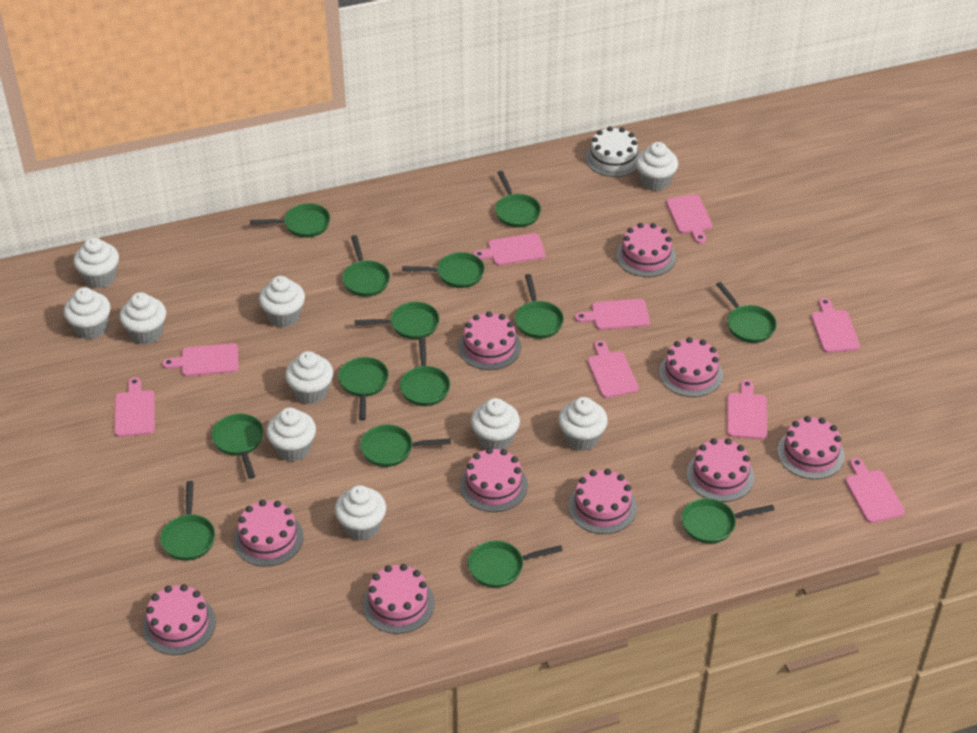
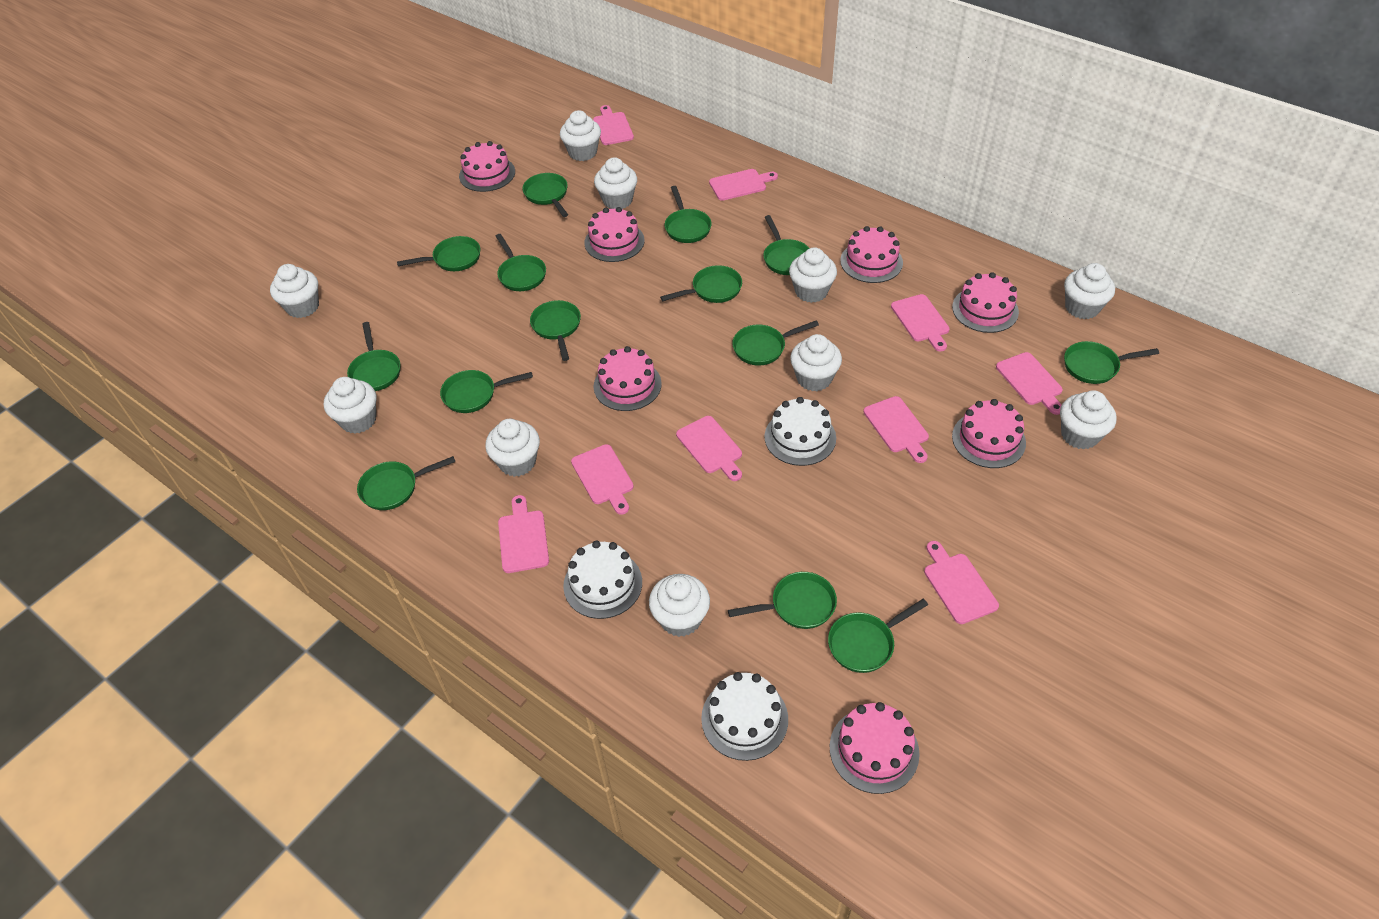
pink cake: 10 -> 7
white cake: 1 -> 3

